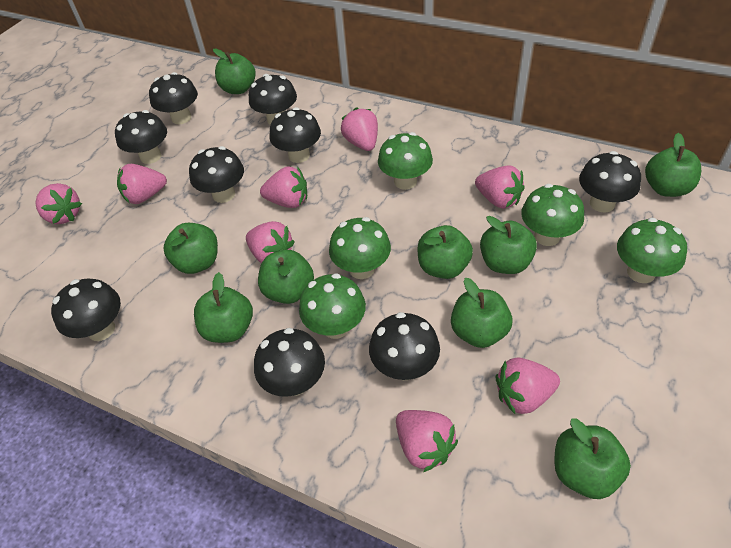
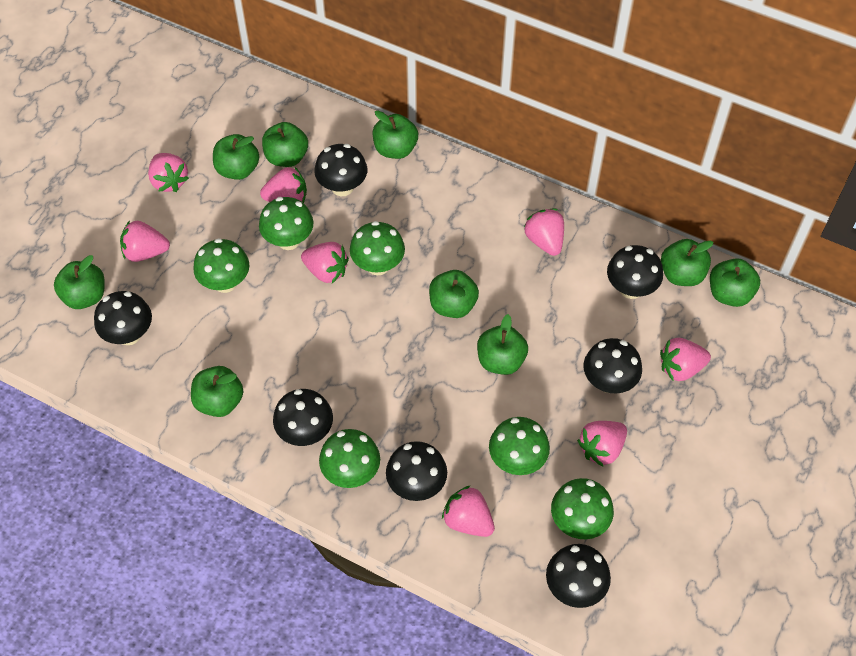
black mushroom: 9 -> 7
green mushroom: 5 -> 6

